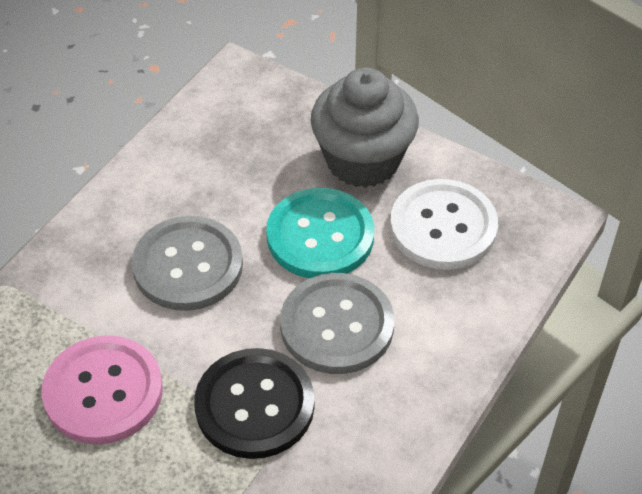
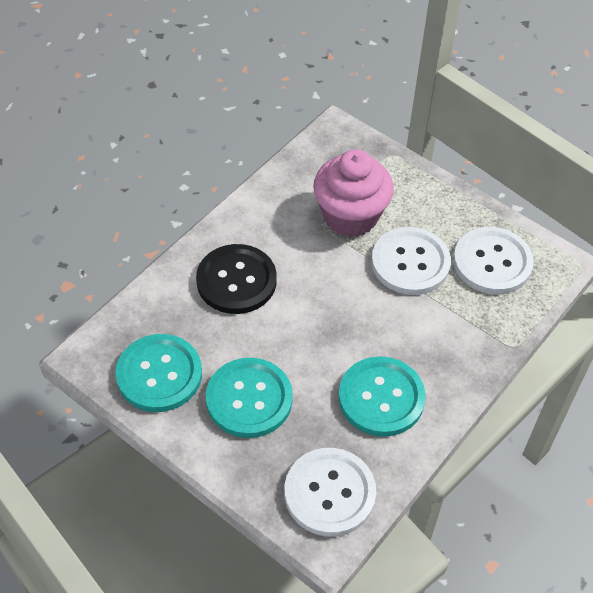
grey button: 2 -> 0
grey cupcake: 1 -> 0
pink button: 1 -> 0
pink cupcake: 0 -> 1
turquoise button: 1 -> 3
white button: 1 -> 3

